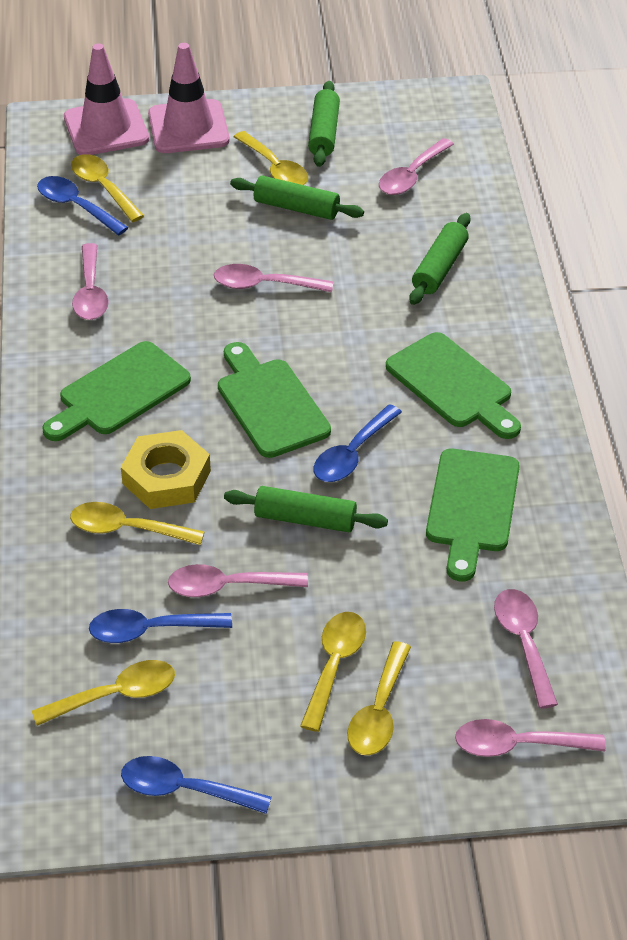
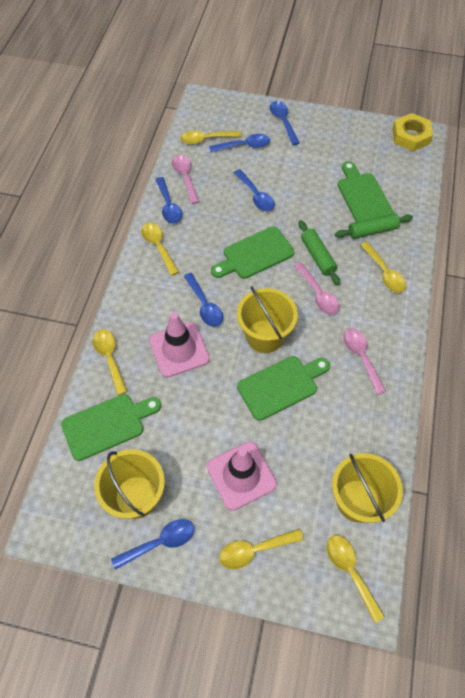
blue spoon: 4 -> 6
green rolling pin: 4 -> 2
pink spoon: 6 -> 3
yellow bucket: 0 -> 3

